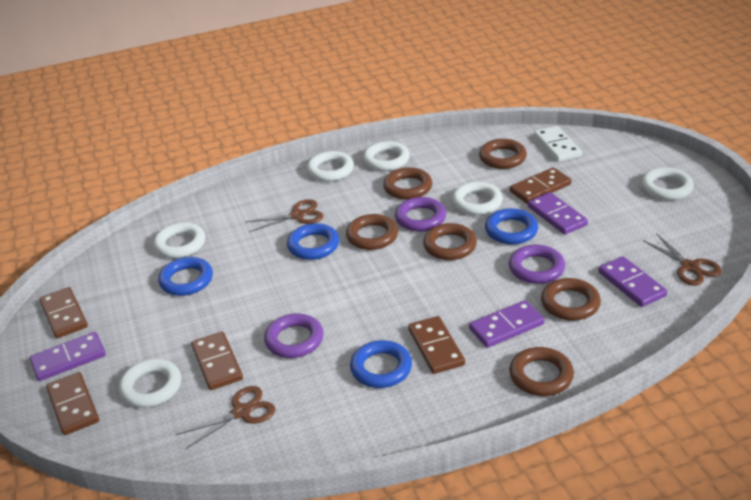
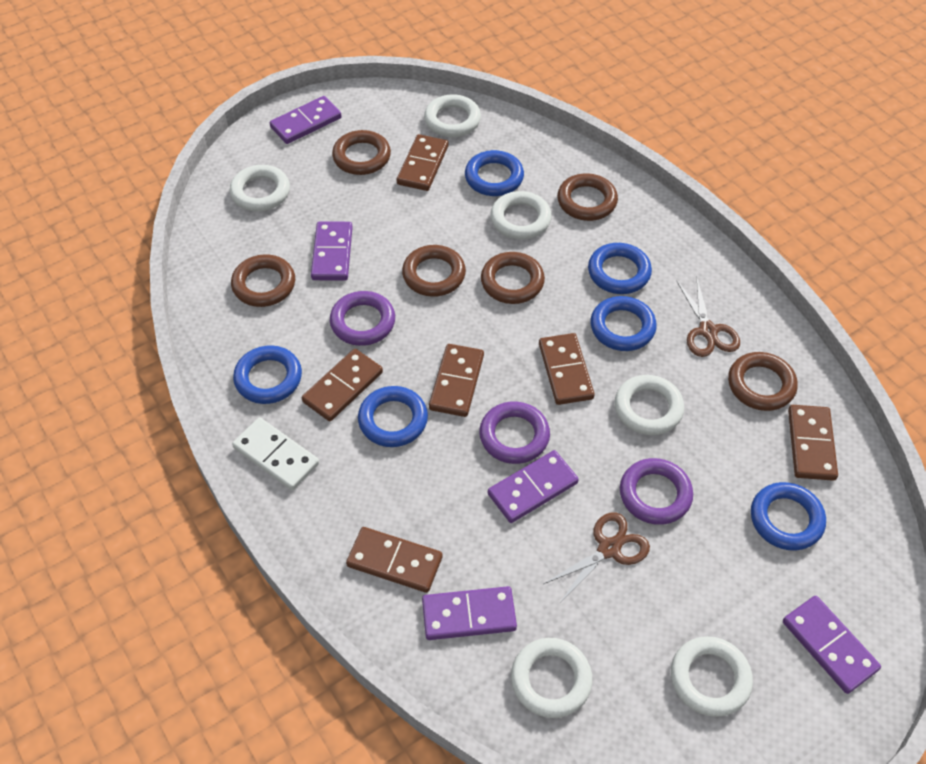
blue ring: 4 -> 6
brown domino: 5 -> 6
brown scissors: 3 -> 2
purple domino: 4 -> 5

